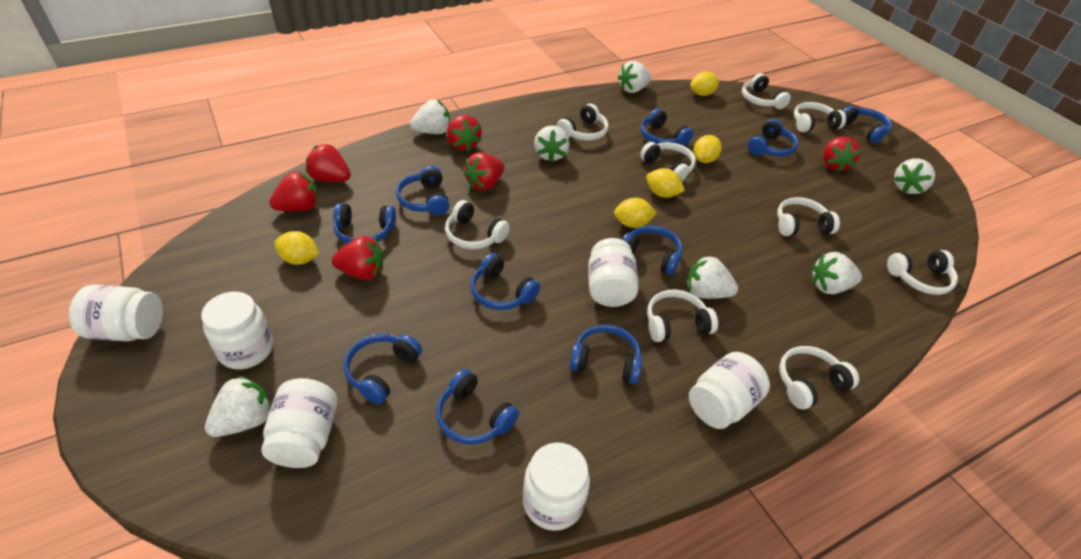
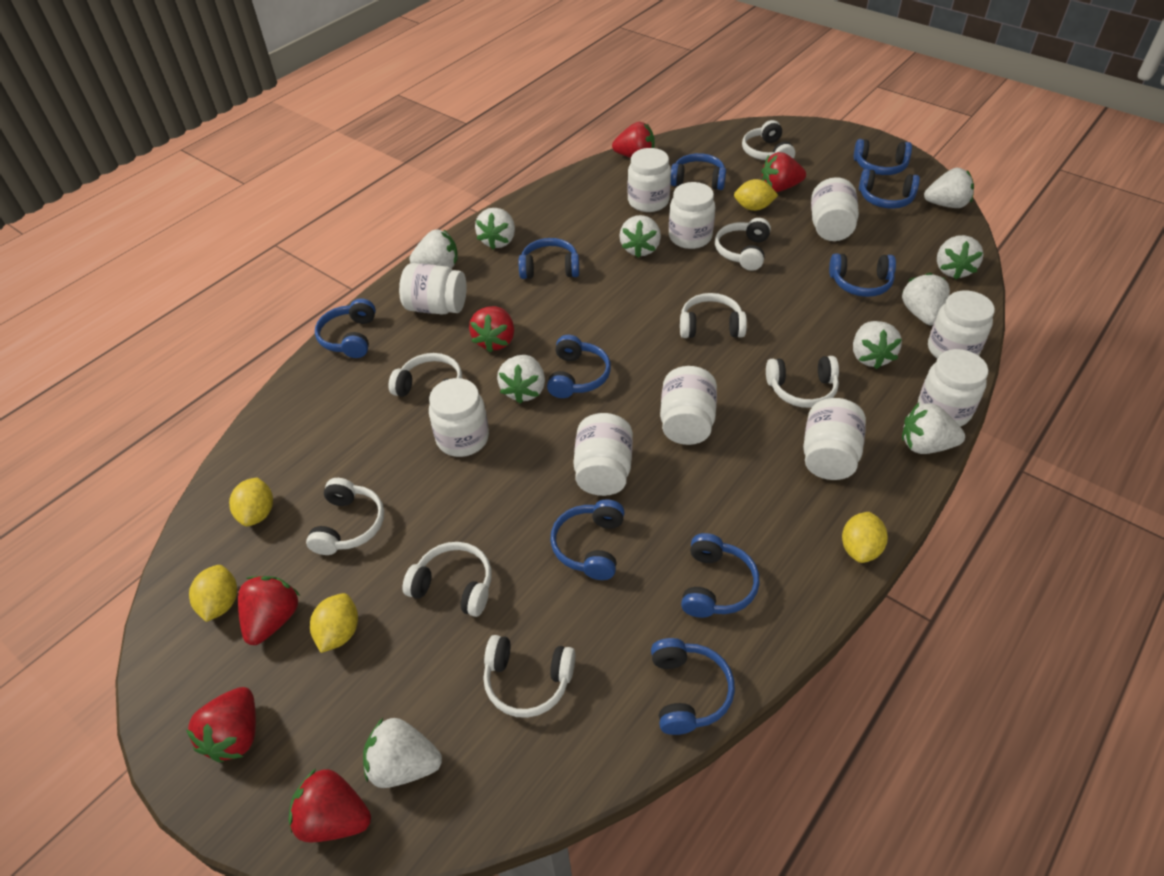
white headphones: 9 -> 8
white jar: 6 -> 10
white strawberry: 7 -> 10

